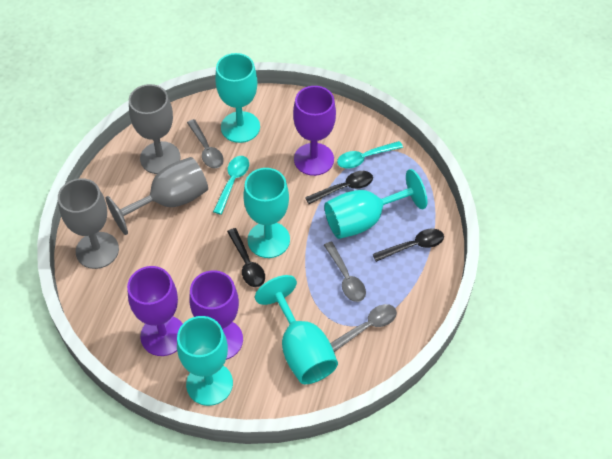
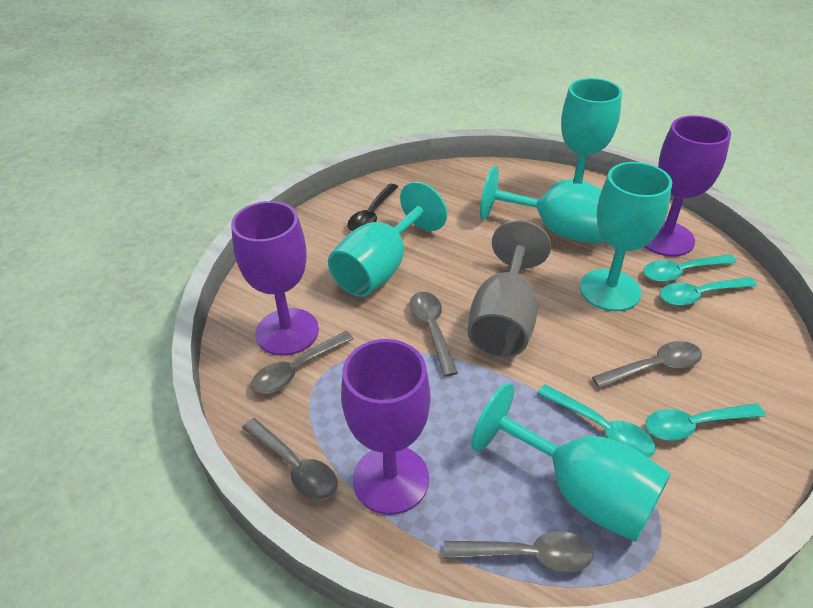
black spoon: 3 -> 1
grey goblet: 3 -> 1
grey spoon: 3 -> 5
turquoise spoon: 2 -> 4

